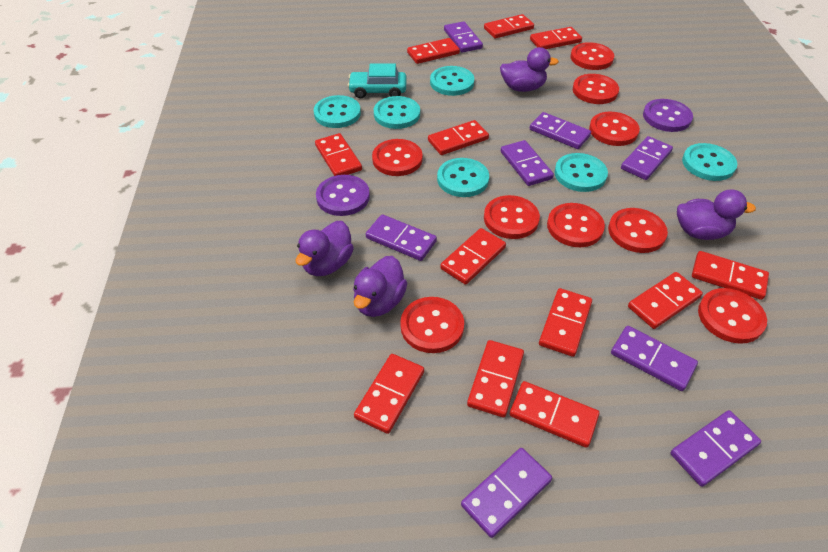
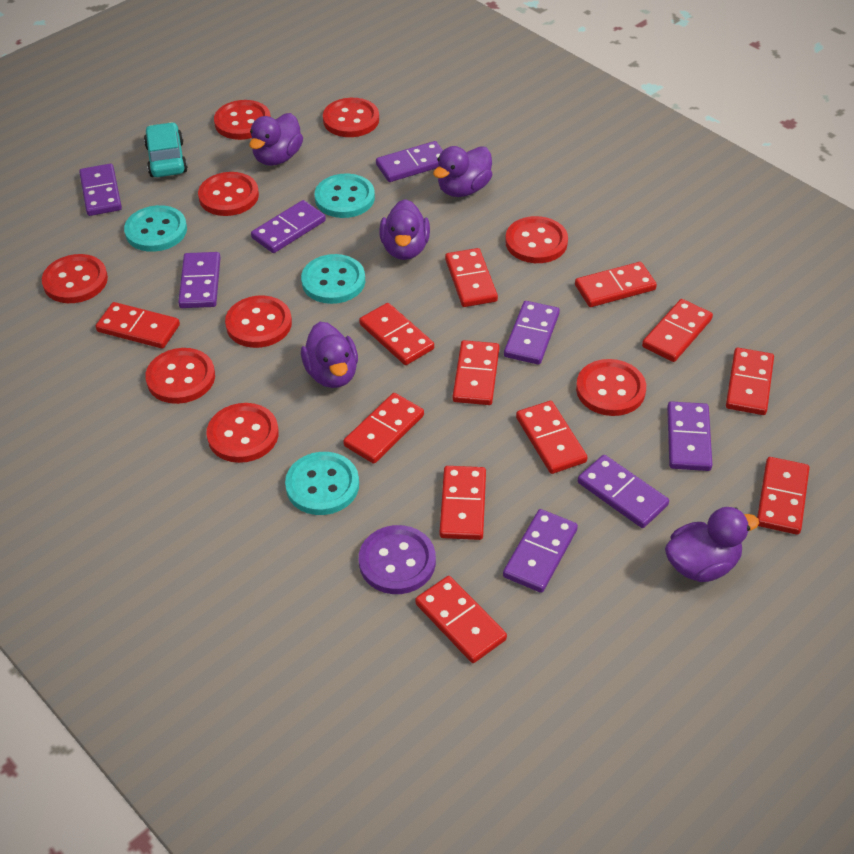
purple button: 2 -> 1
purple duck: 4 -> 5
turquoise button: 6 -> 4

